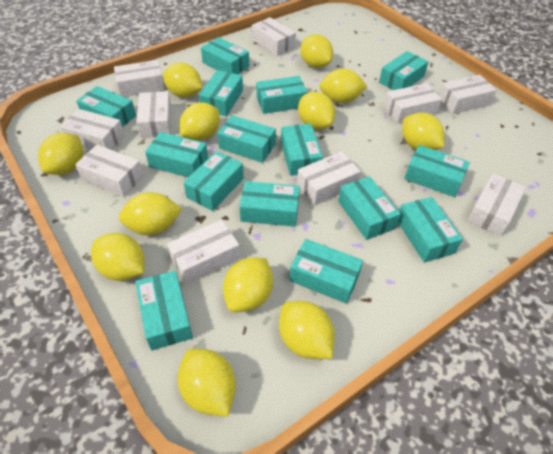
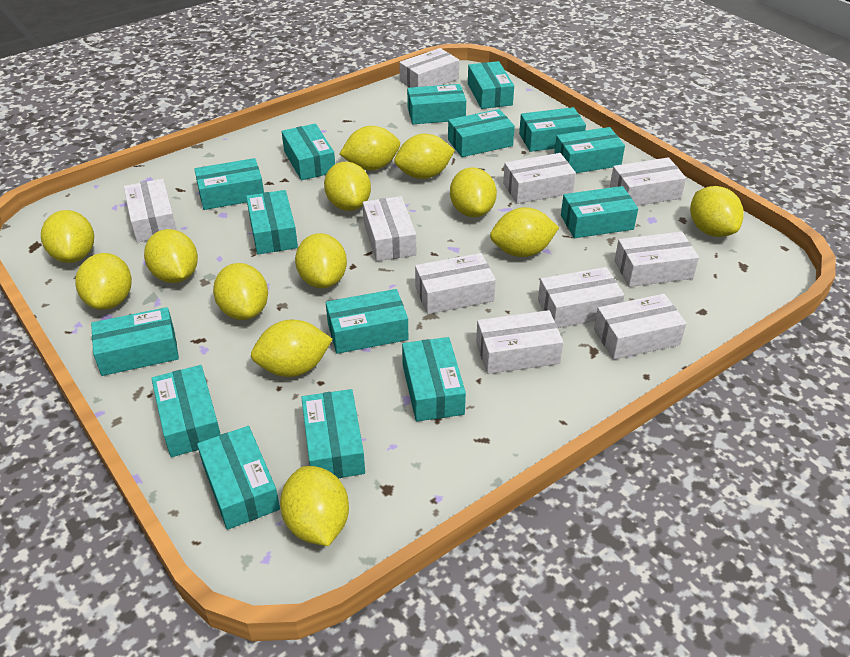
yellow lemon: 12 -> 13

